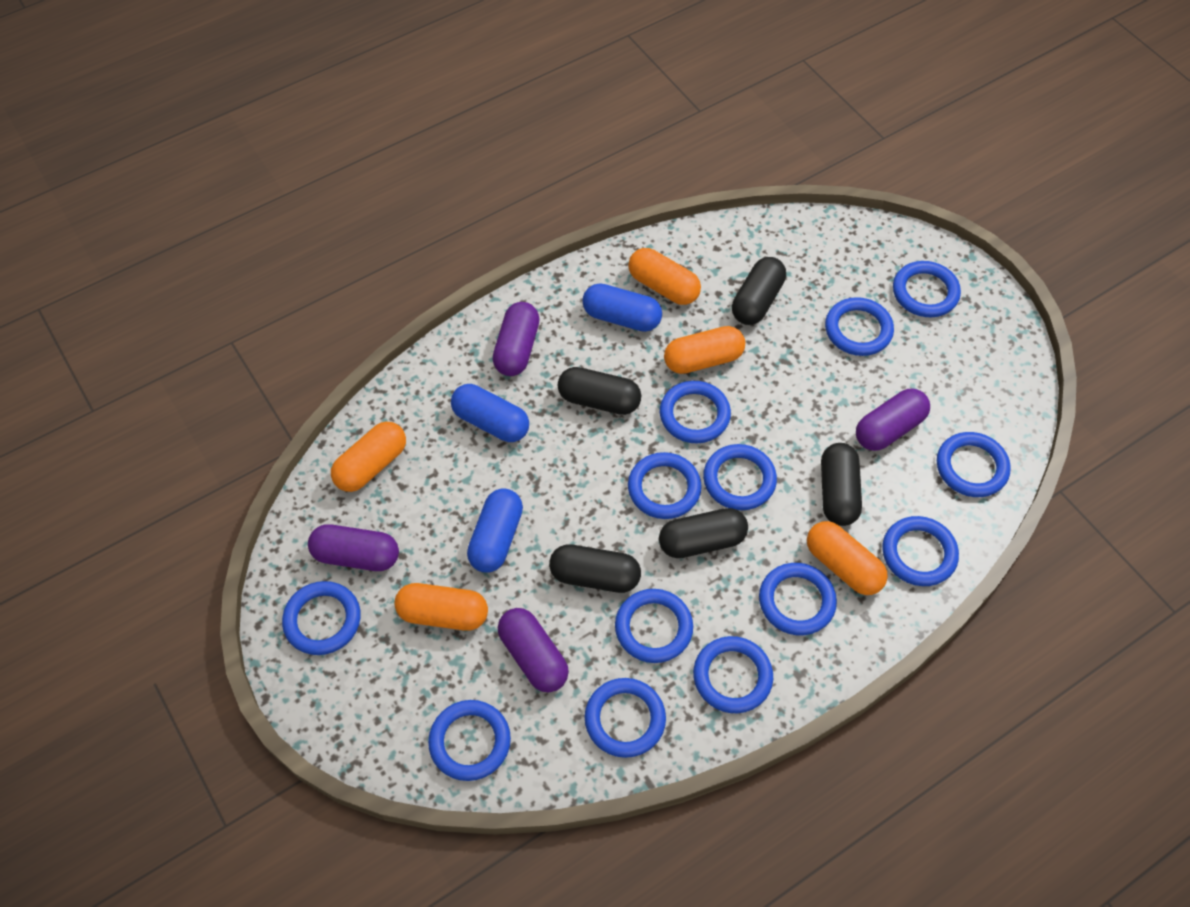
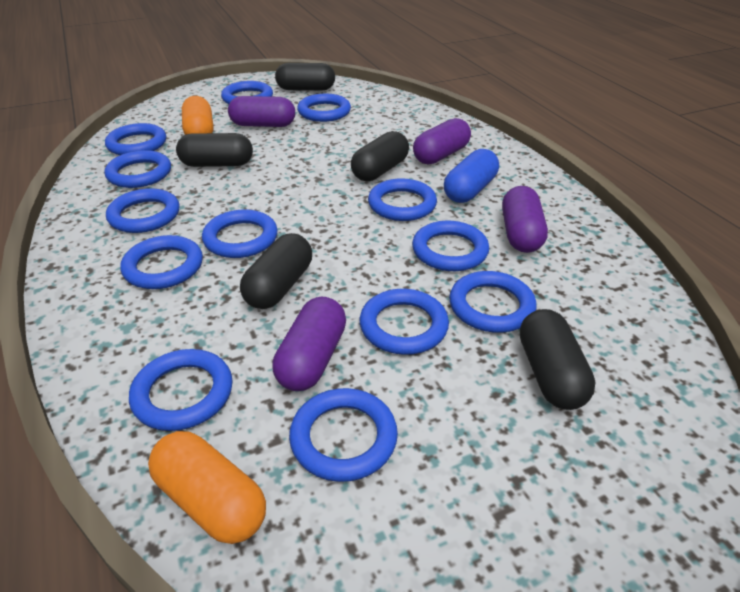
blue capsule: 3 -> 1
orange capsule: 5 -> 2

